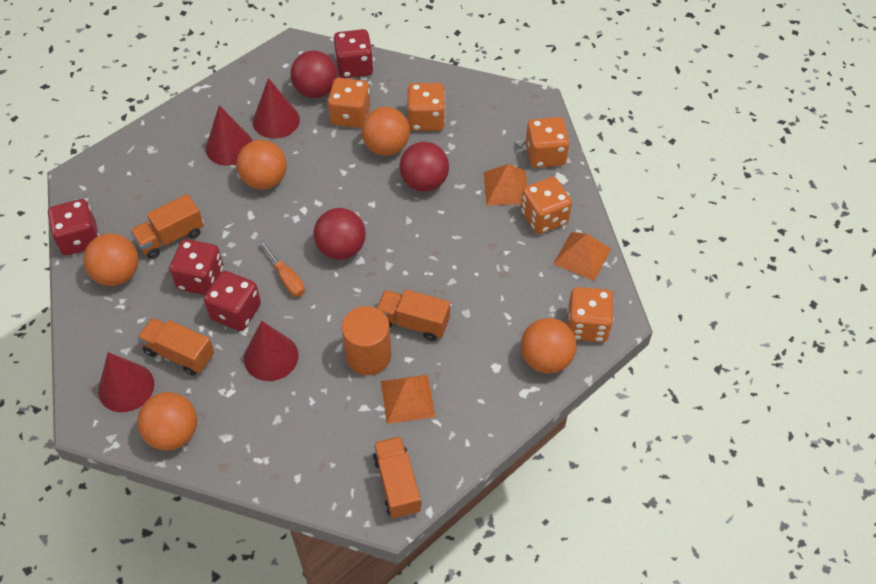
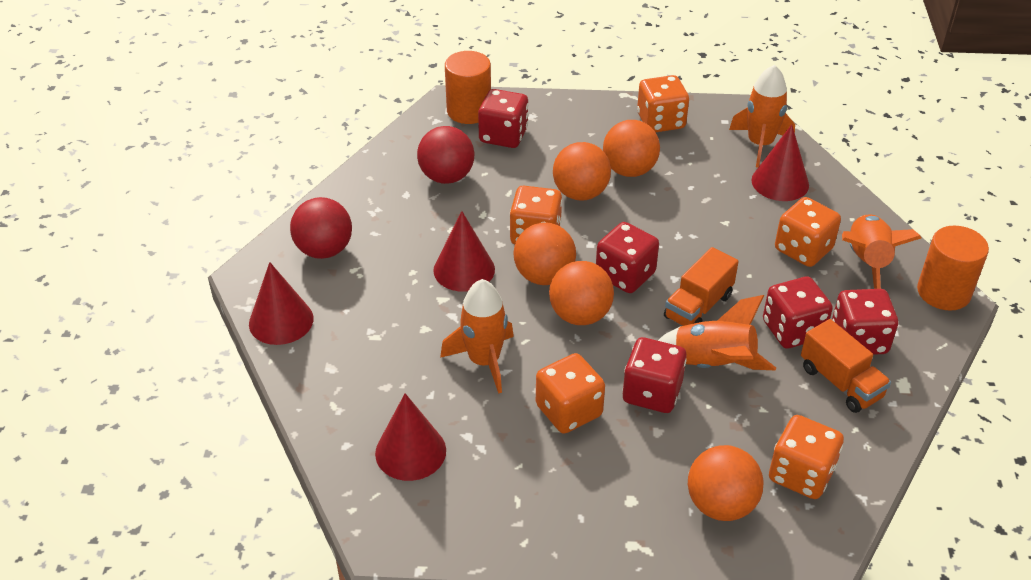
orange cylinder: 1 -> 2
orange pyramid: 3 -> 0
orange rocket: 0 -> 4
orange screwdriver: 1 -> 0
orange truck: 4 -> 2
red ball: 3 -> 2
red dice: 4 -> 5

